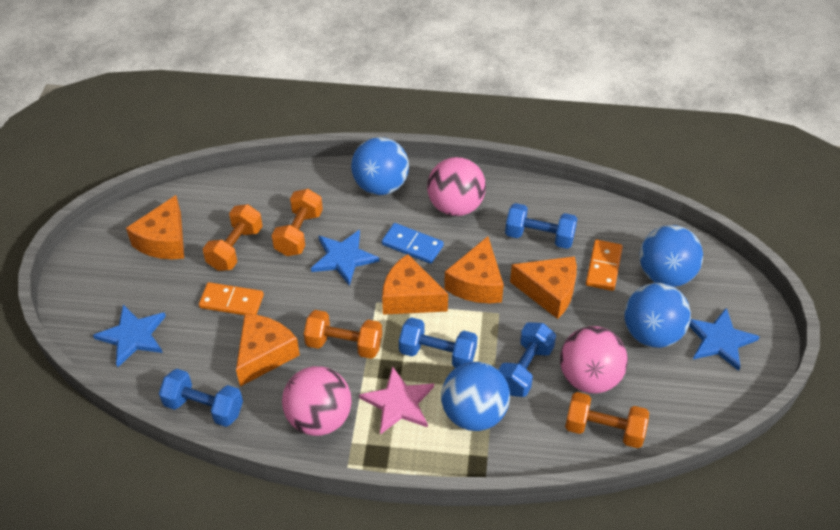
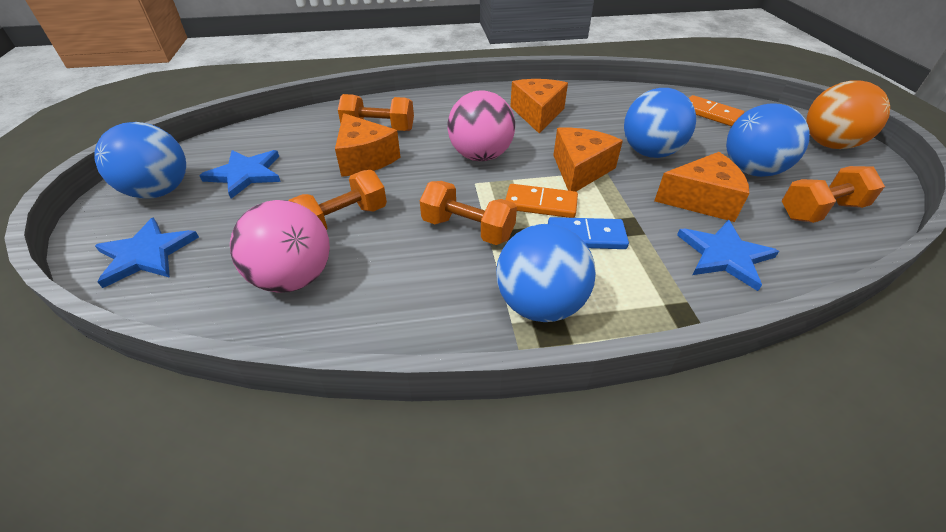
blue dumbbell: 4 -> 0
orange ball: 0 -> 1
orange cheese: 5 -> 4
pink ball: 3 -> 2
pink star: 1 -> 0

